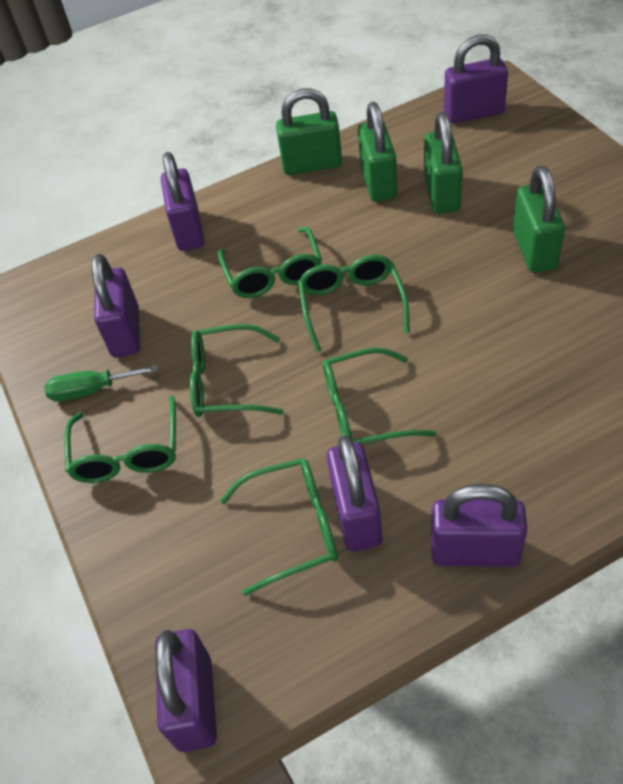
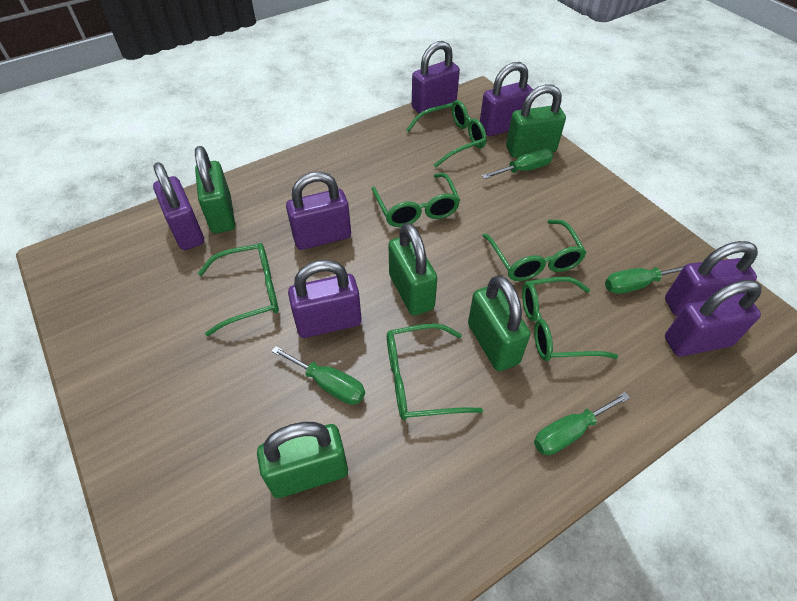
green padlock: 4 -> 5
green screwdriver: 1 -> 4
purple padlock: 6 -> 7

